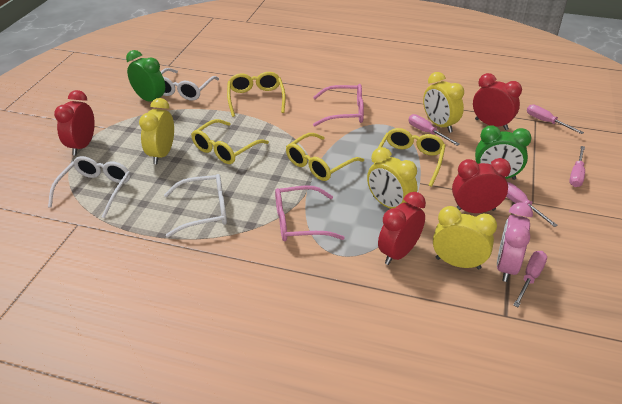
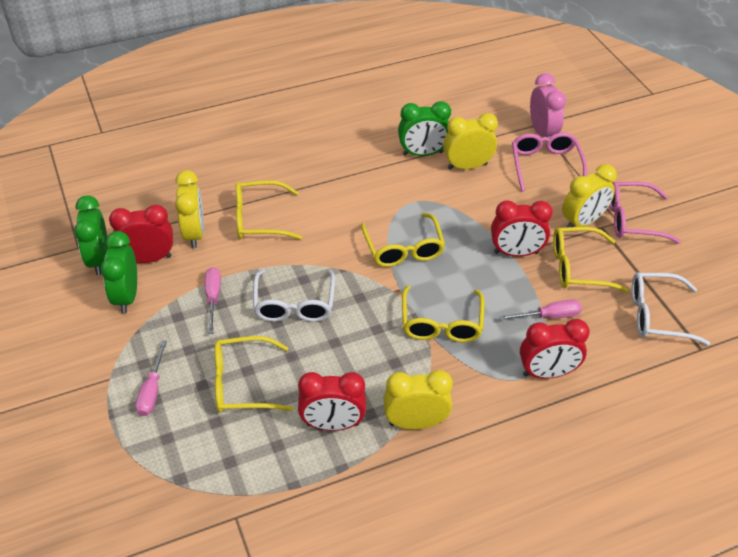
green clock: 2 -> 3
pink screwdriver: 5 -> 3
white glasses: 3 -> 2
yellow glasses: 4 -> 5

